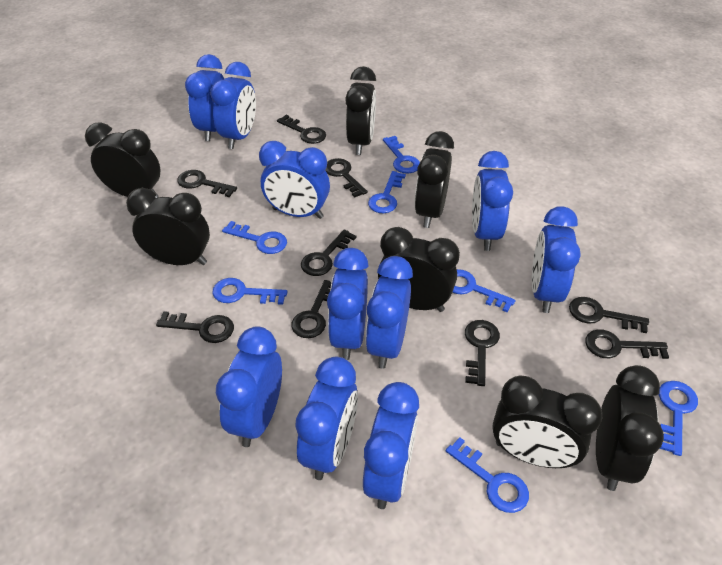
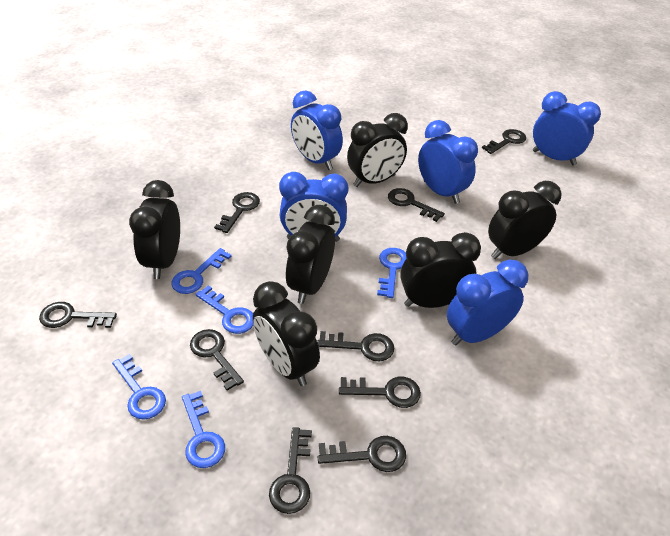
black clock: 7 -> 6
blue clock: 10 -> 5
blue key: 7 -> 5

